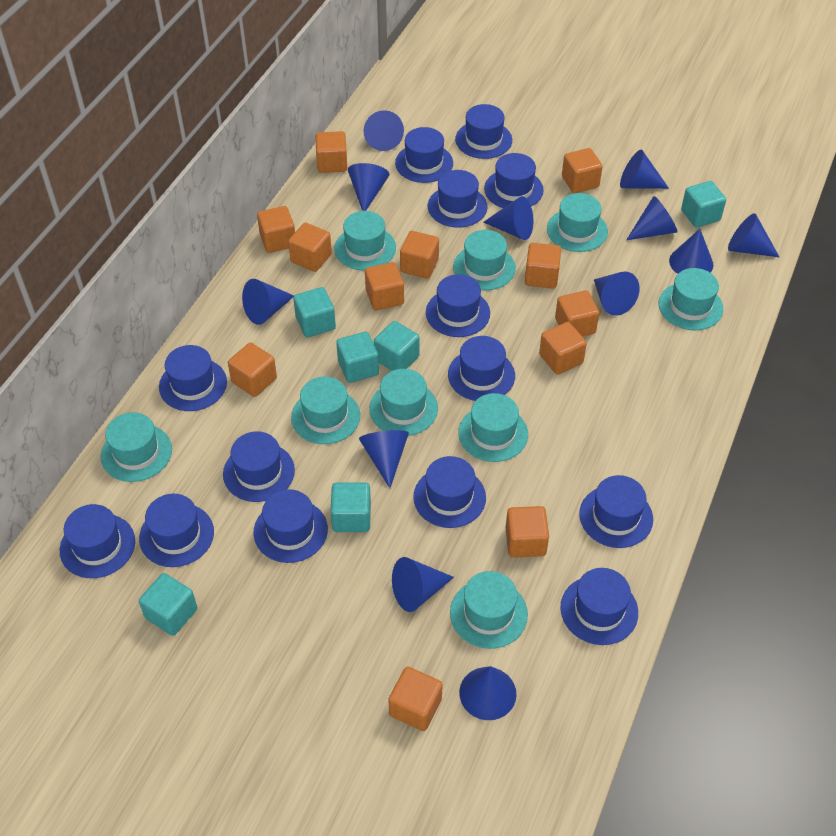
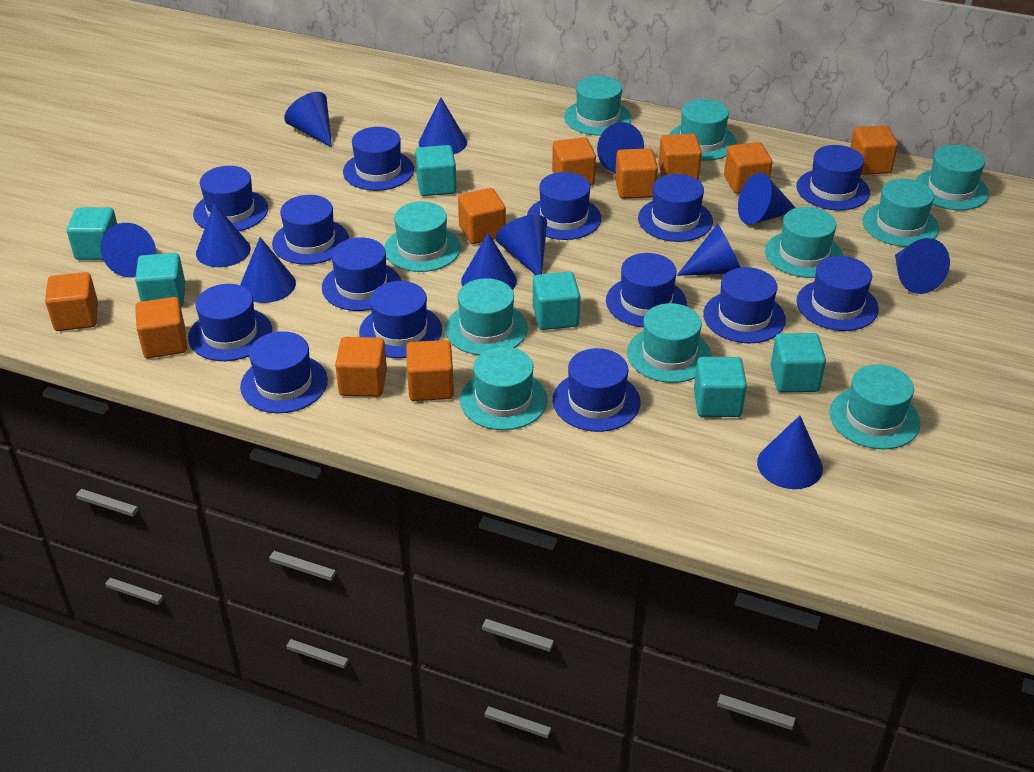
orange cube: 12 -> 10
turquoise hat: 9 -> 10

